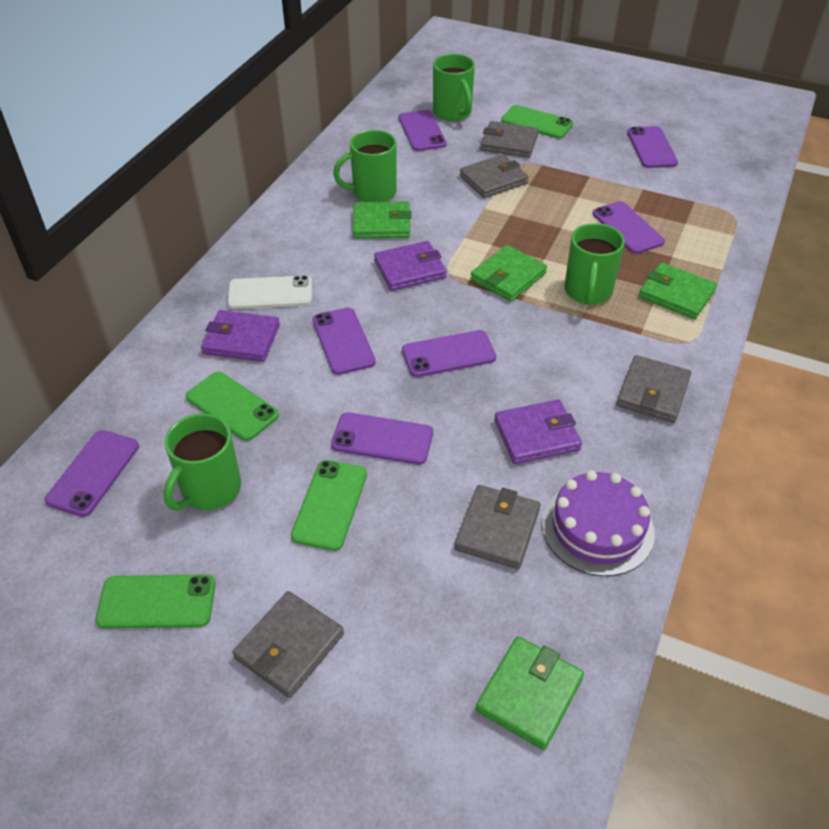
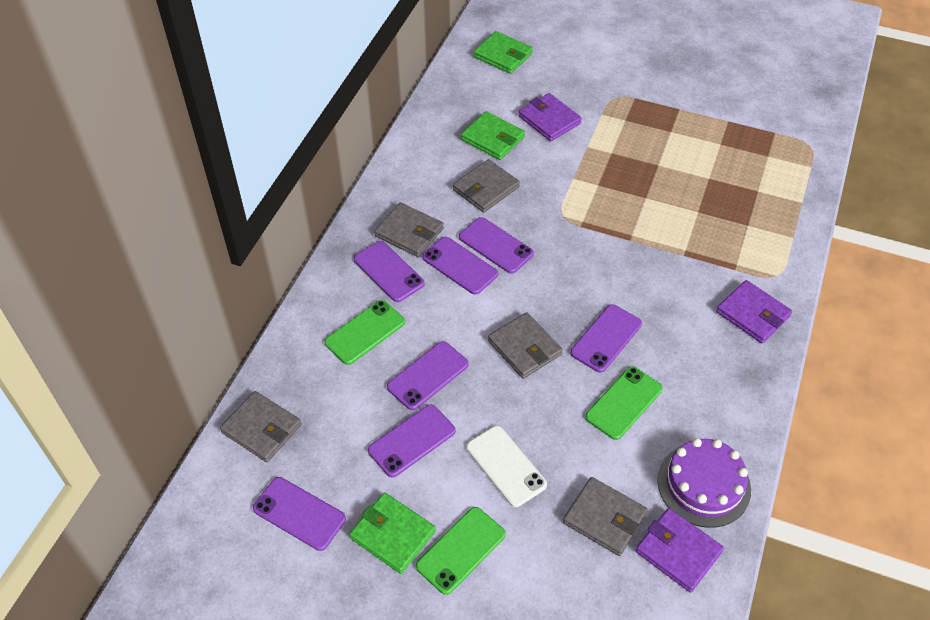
green mug: 4 -> 0
green phone: 4 -> 3
green wallet: 4 -> 3

